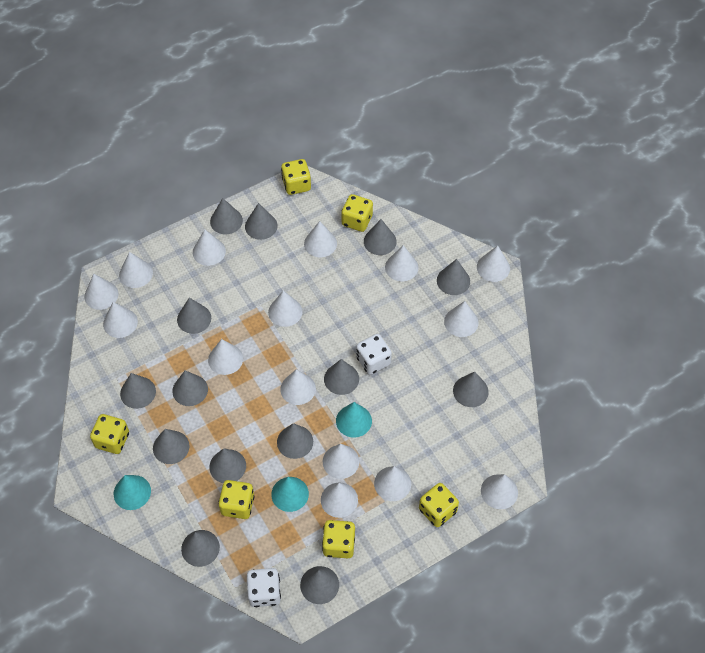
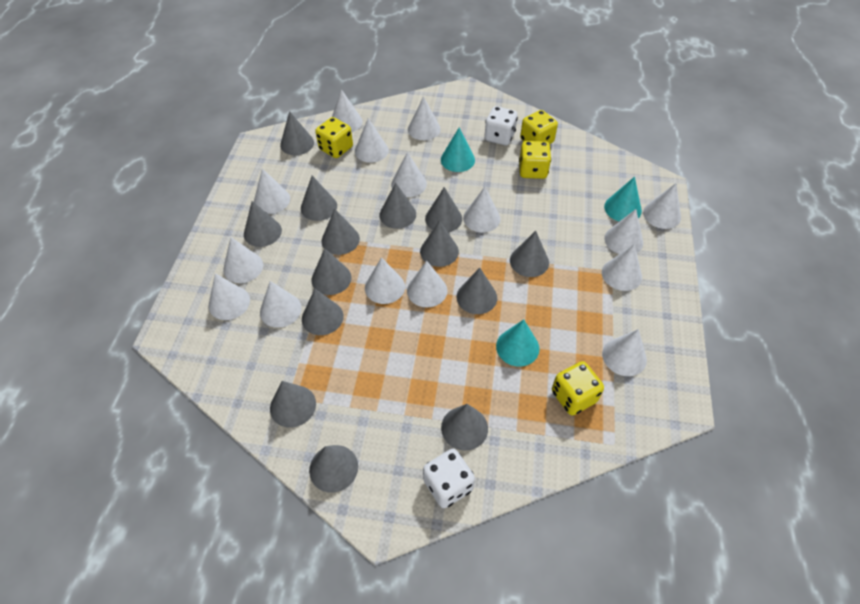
yellow dice: 6 -> 4

